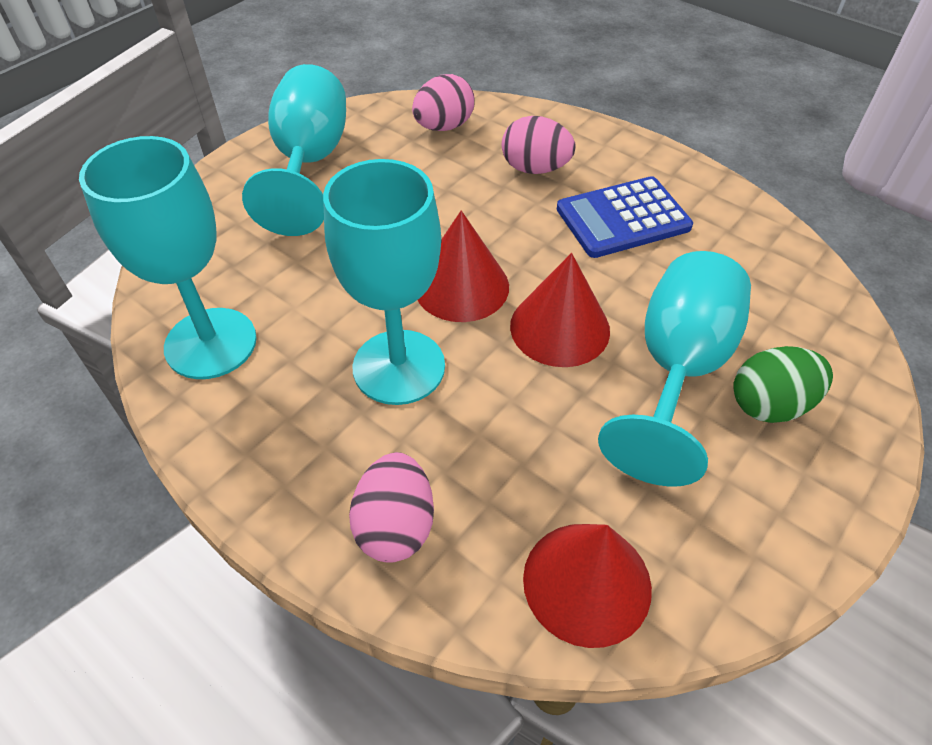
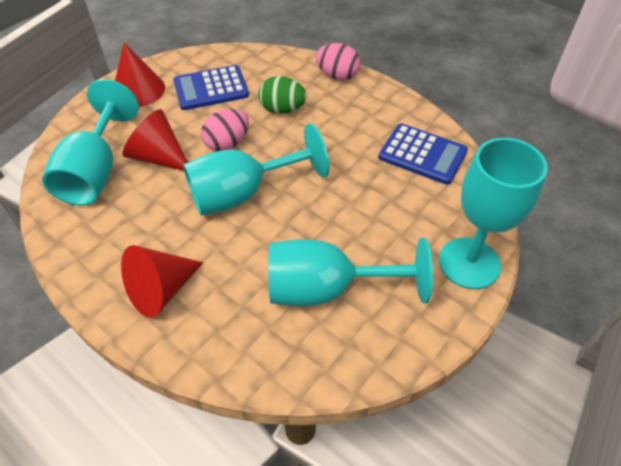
blue calculator: 1 -> 2
pink egg: 3 -> 2

